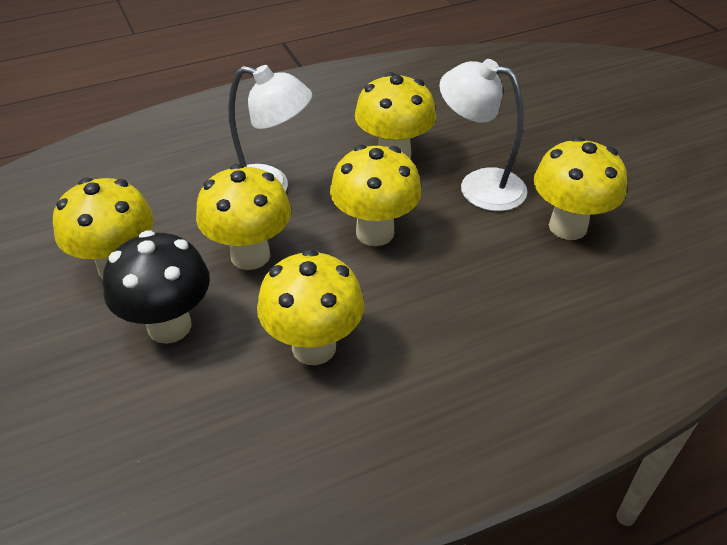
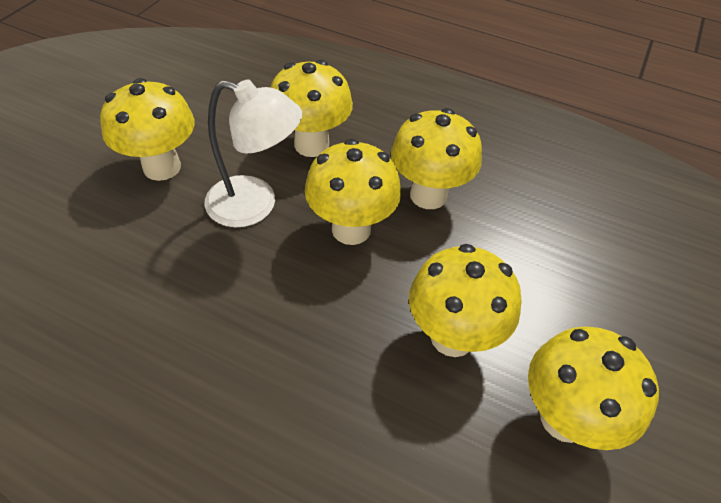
black mushroom: 1 -> 0
white lamp: 2 -> 1

